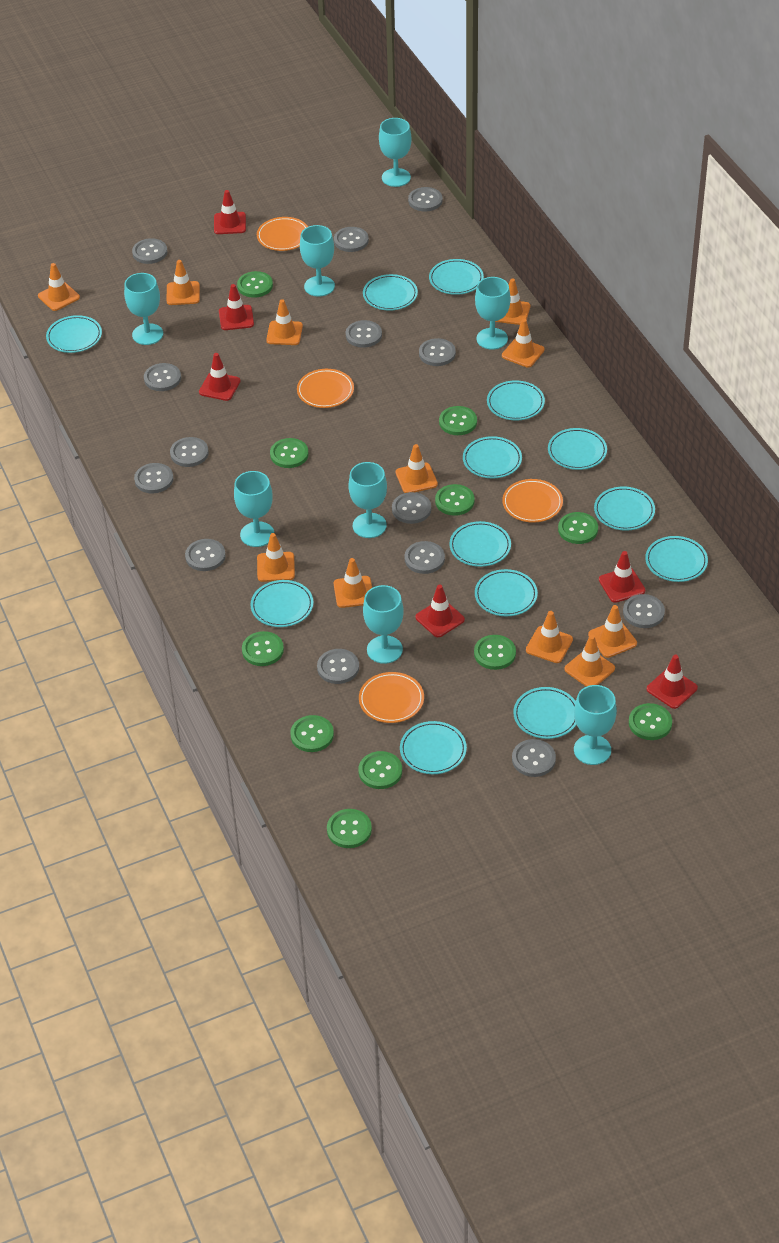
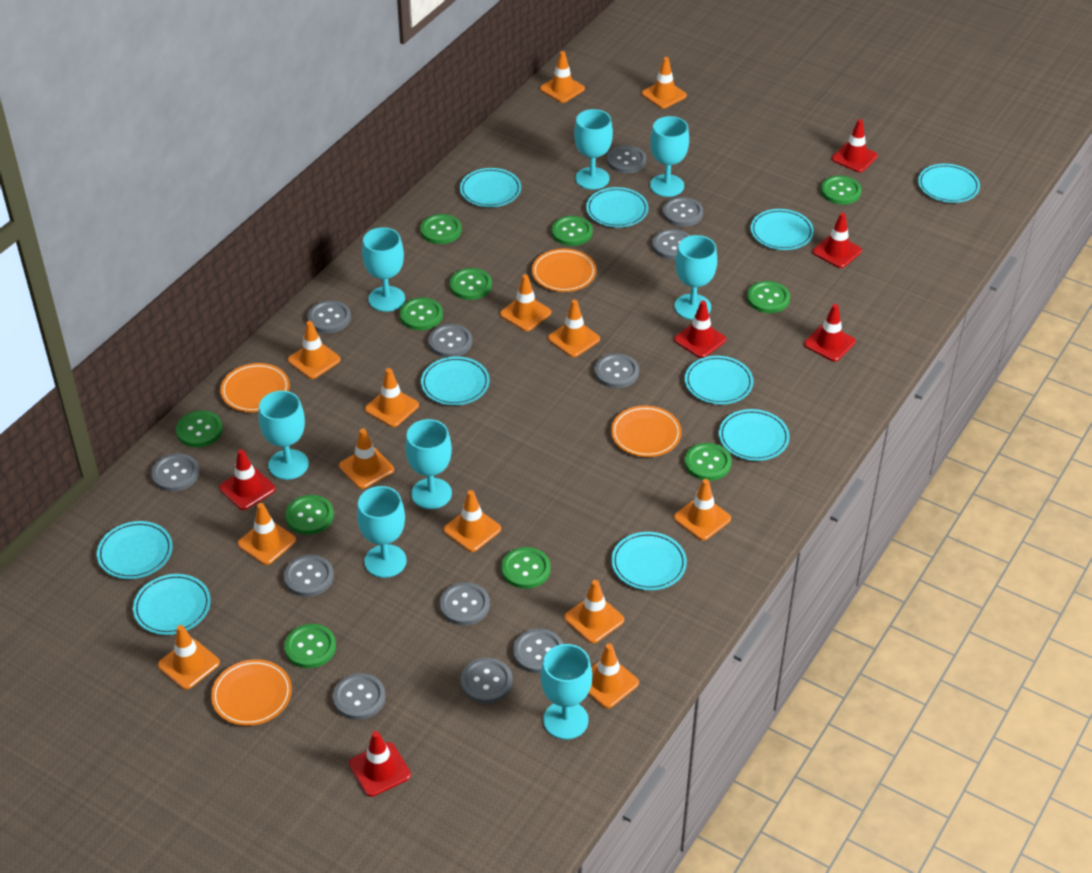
grey button: 14 -> 12
orange traffic cone: 11 -> 13
turquoise plate: 13 -> 10

